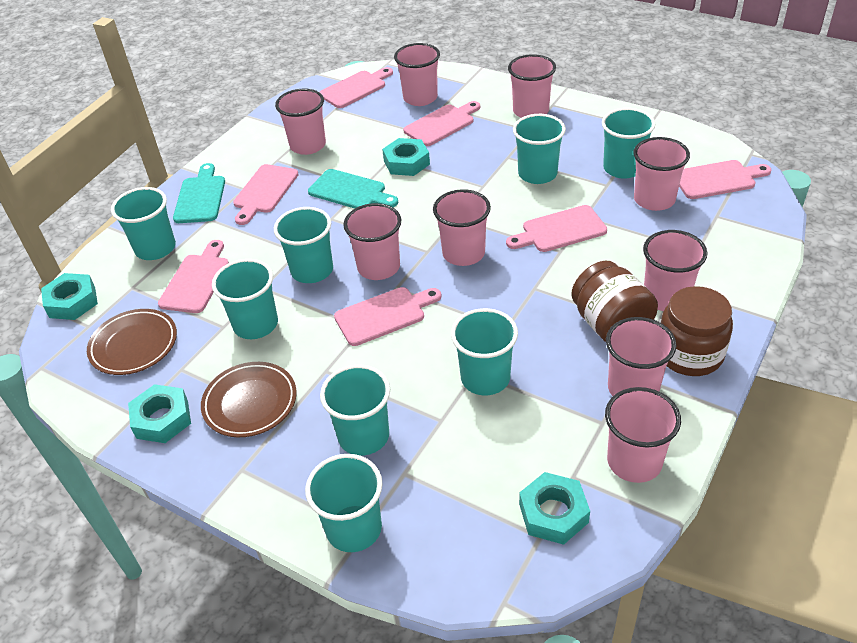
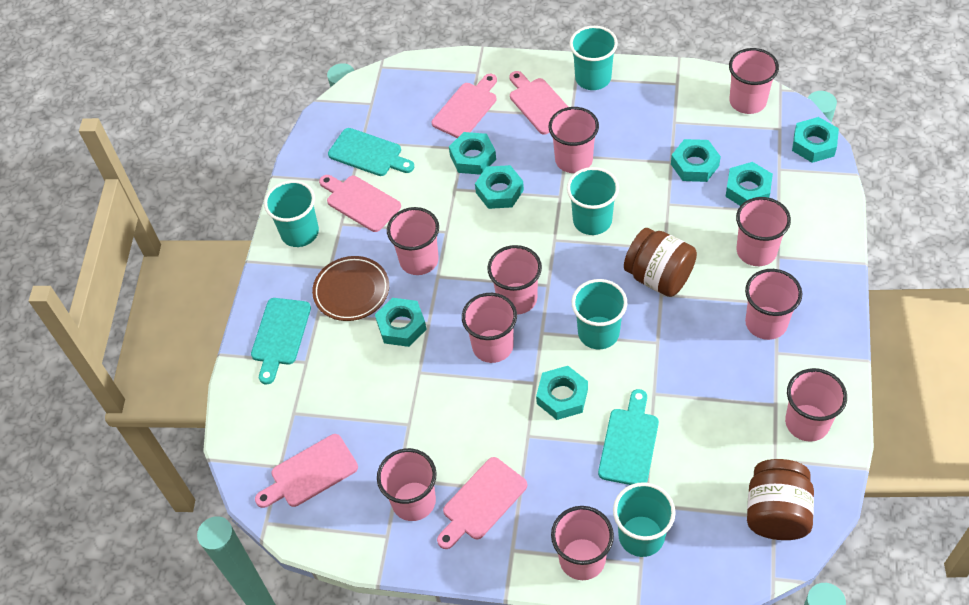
brown plate: 2 -> 1
pink cup: 9 -> 10
pink cutting board: 7 -> 5
turquoise cup: 8 -> 5
turquoise cutting board: 2 -> 3
turquoise nut: 4 -> 7

